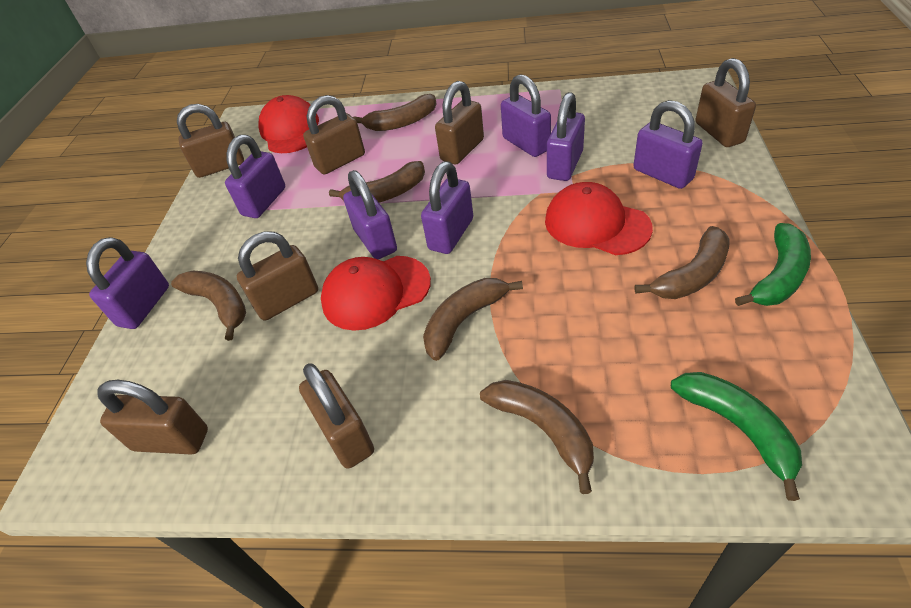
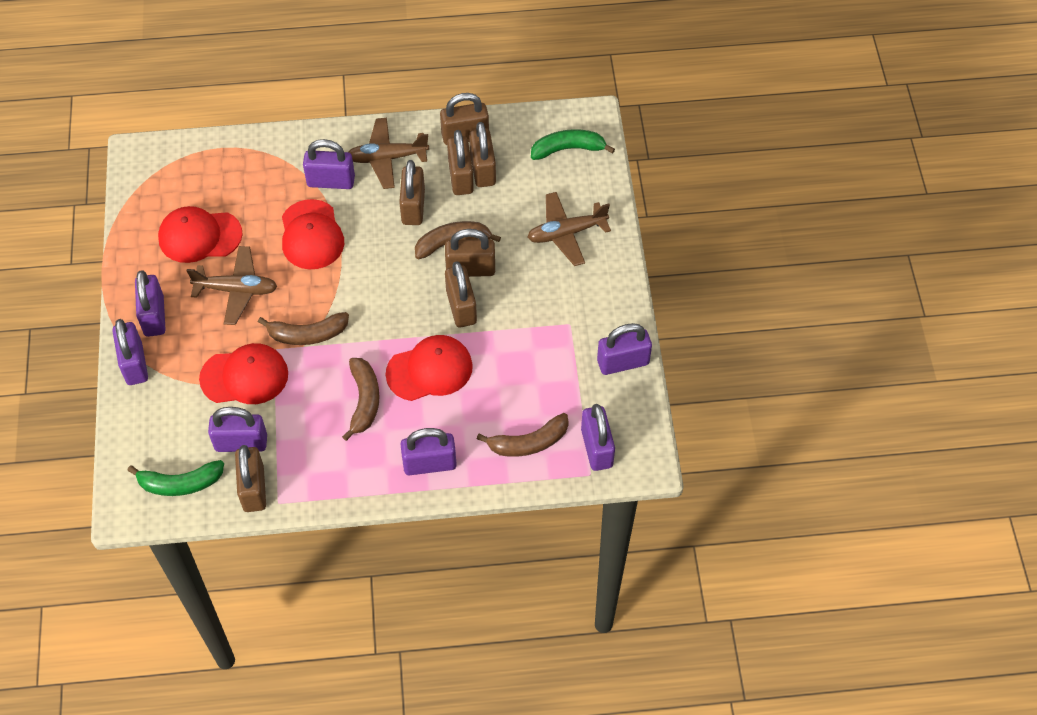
brown banana: 6 -> 4
brown plane: 0 -> 3
red cap: 3 -> 4

